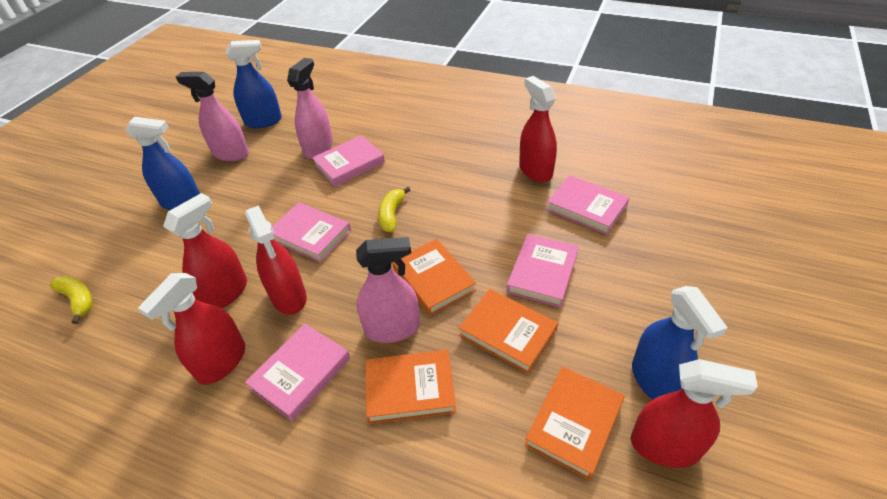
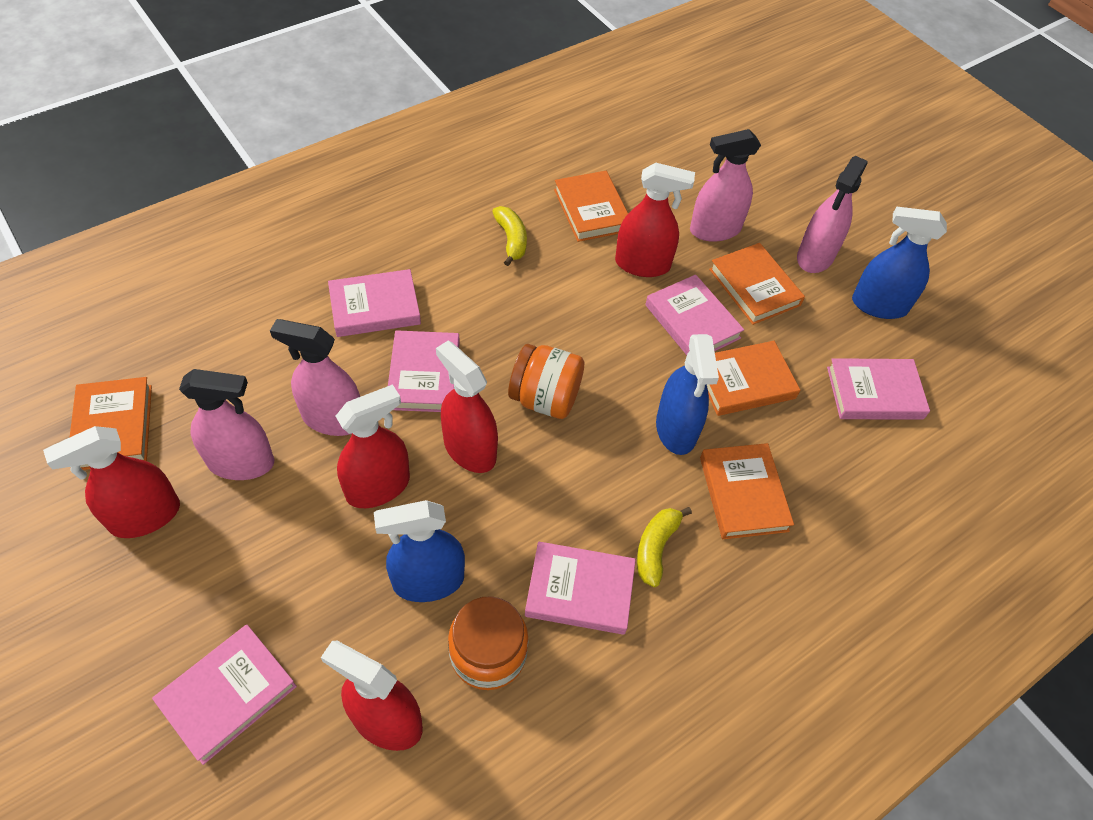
orange book: 4 -> 5
orange jar: 0 -> 2
pink book: 5 -> 6
pink spray bottle: 3 -> 4

